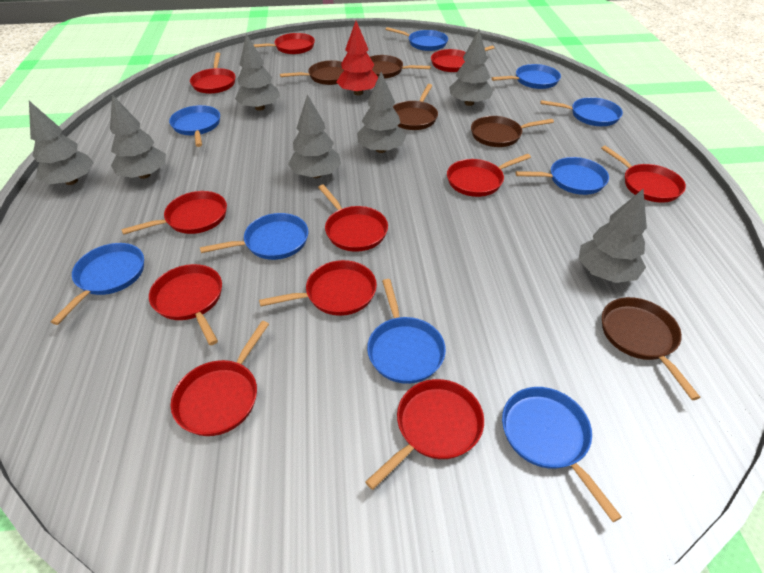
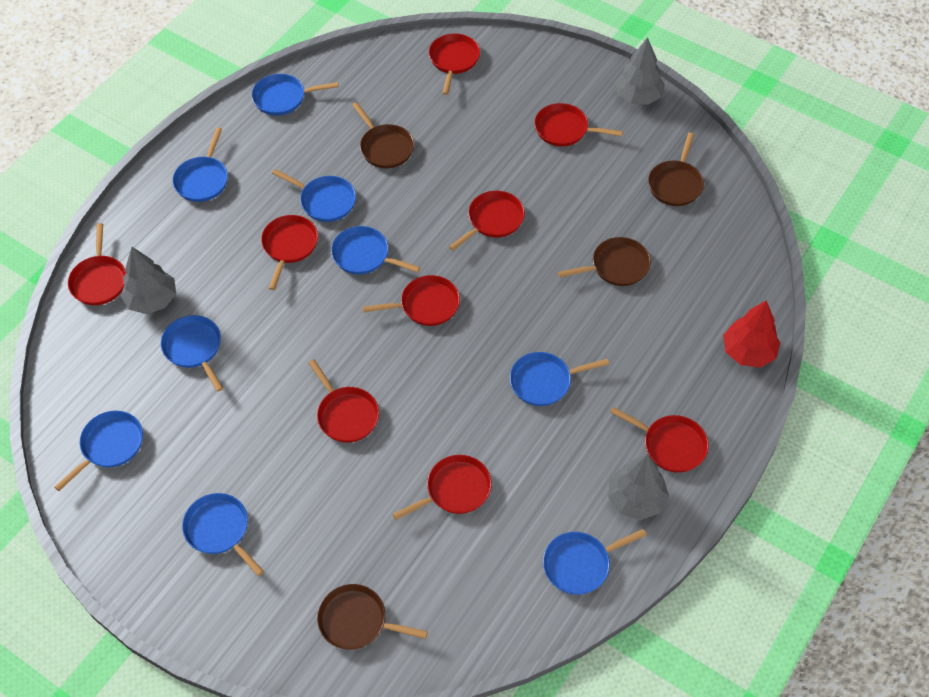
brown pan: 5 -> 4
grey tree: 7 -> 3
red pan: 11 -> 9

